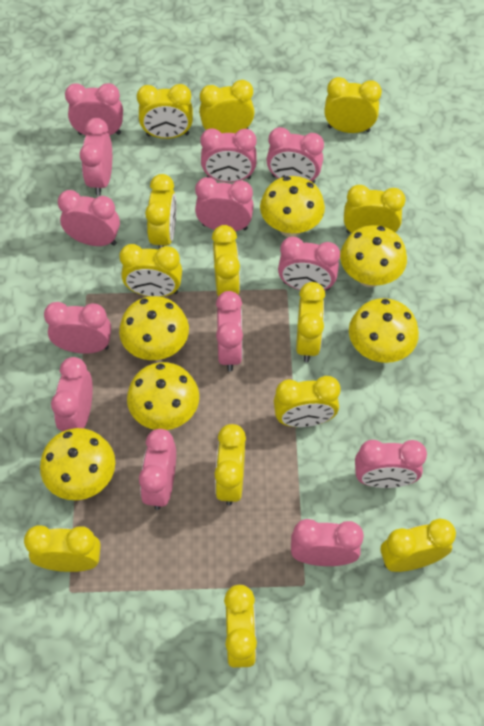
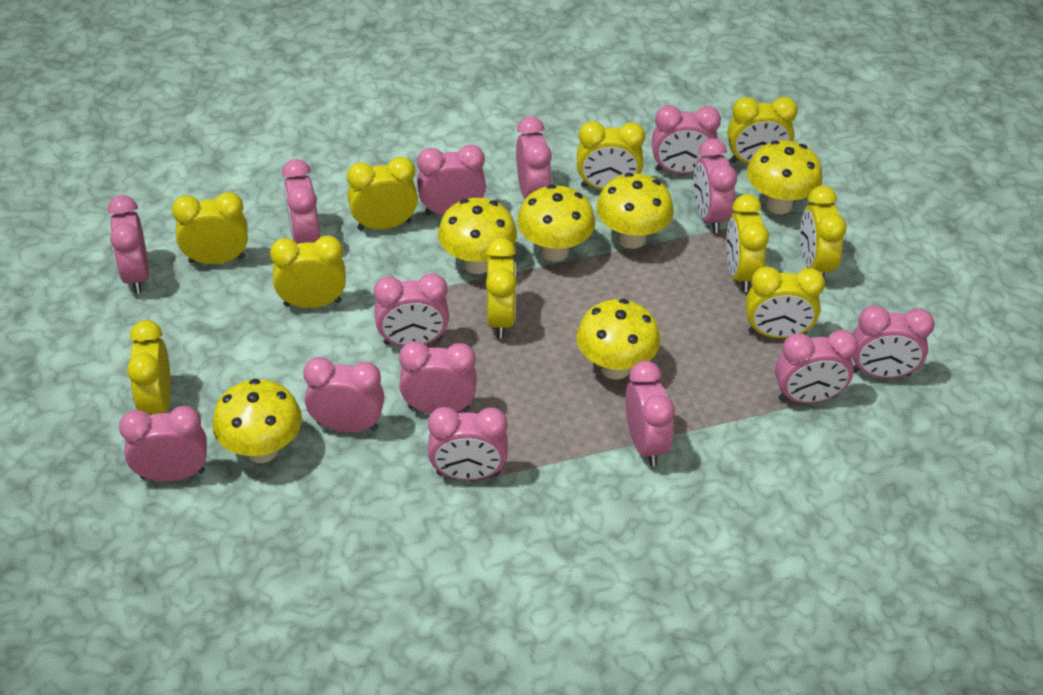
pink clock: 13 -> 14
yellow clock: 13 -> 10

